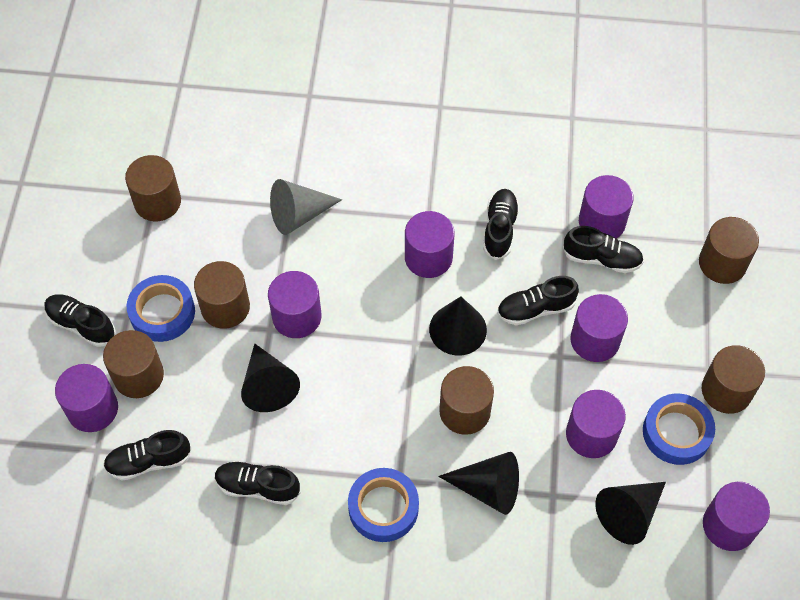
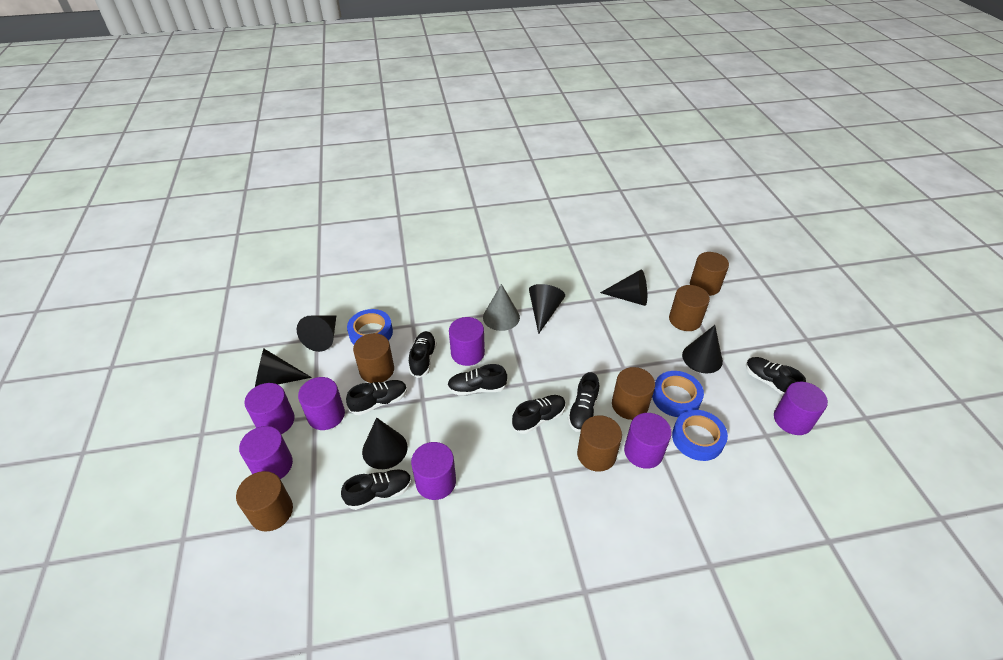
black cone: 4 -> 6
black shoe: 6 -> 7

